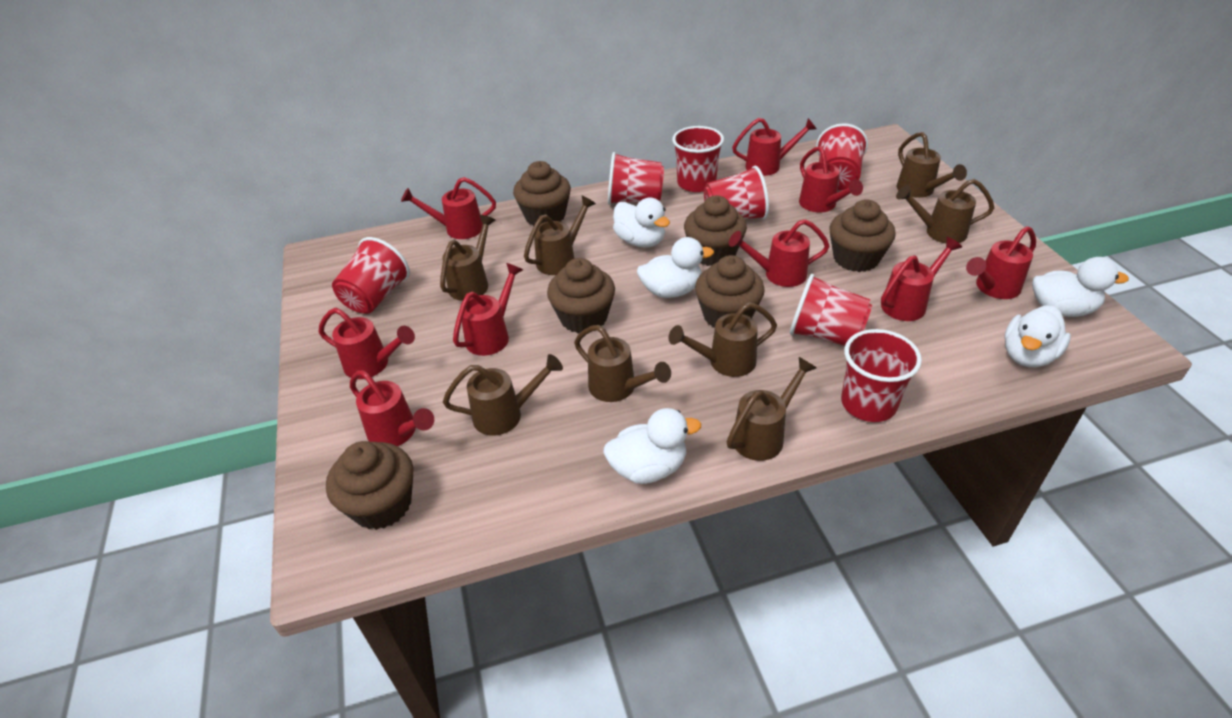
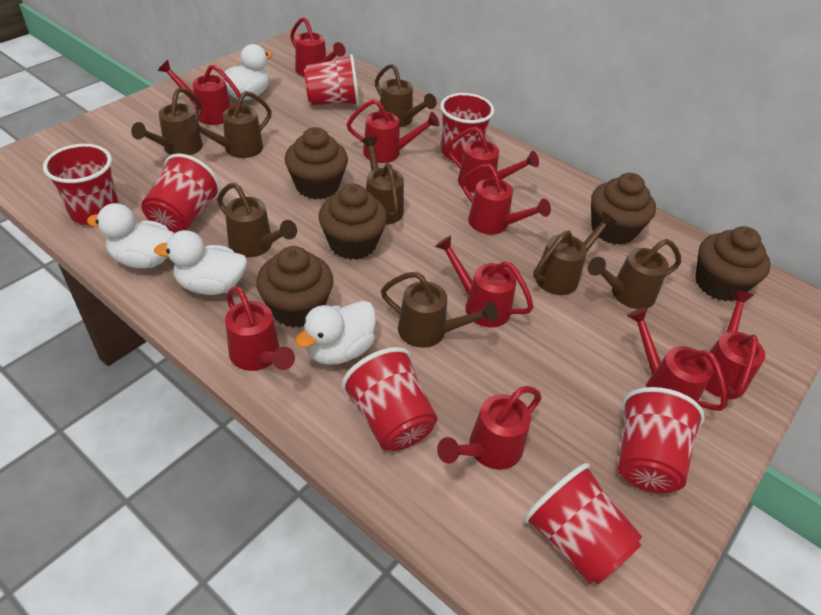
brown cupcake: 6 -> 5
red watering can: 9 -> 10
white duck: 5 -> 4

